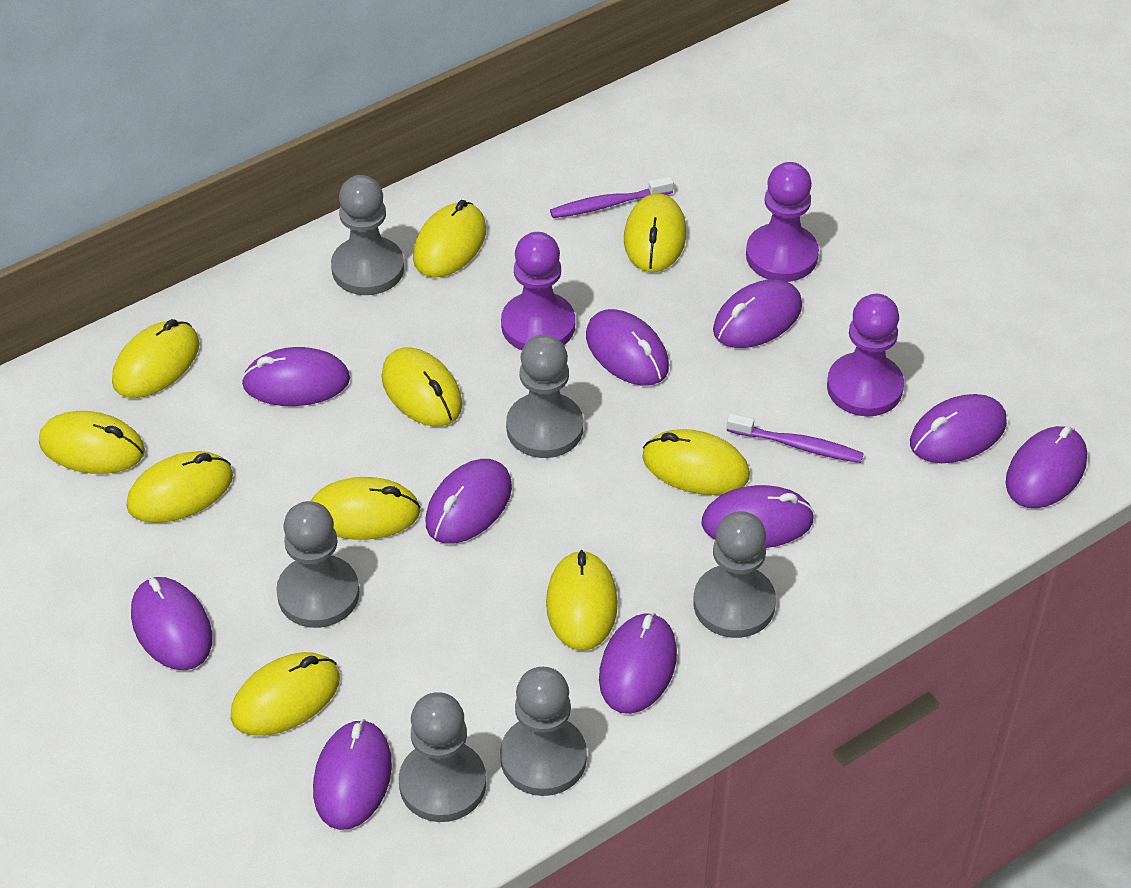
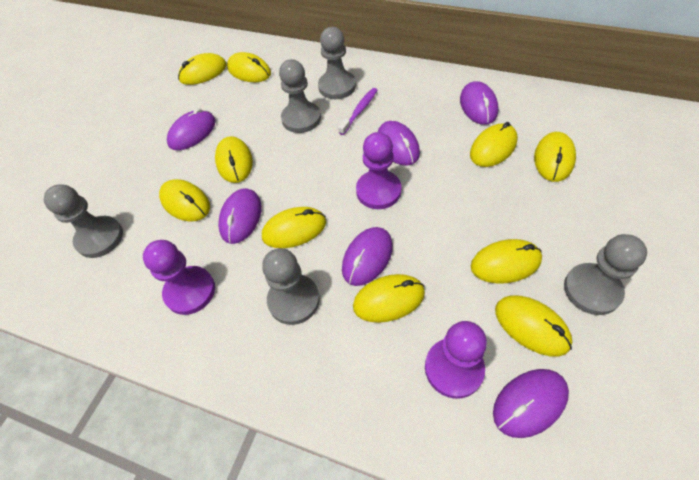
grey pawn: 6 -> 5
purple mouse: 10 -> 6
purple toothbrush: 2 -> 1

